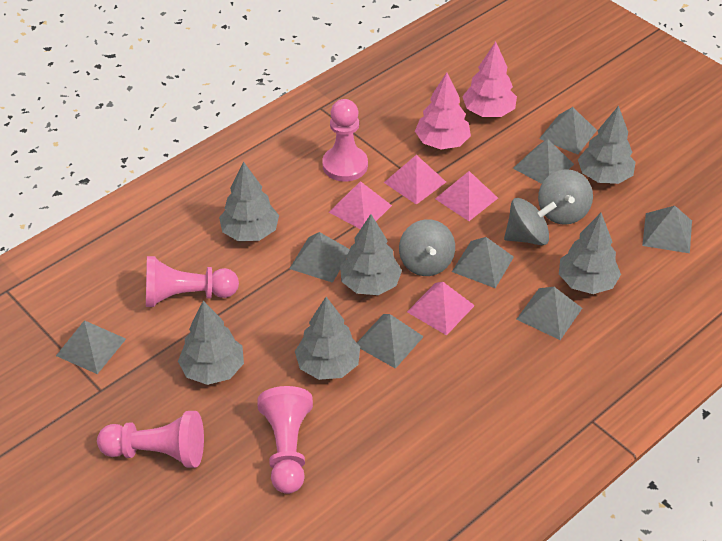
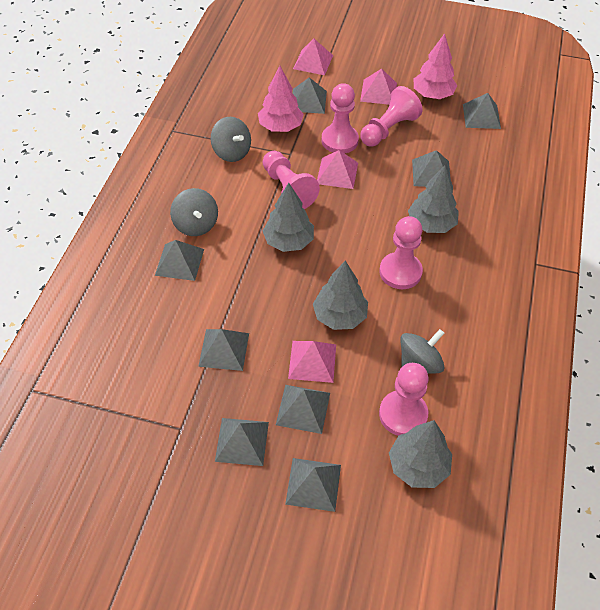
grey tree: 6 -> 4
pink pawn: 4 -> 5

